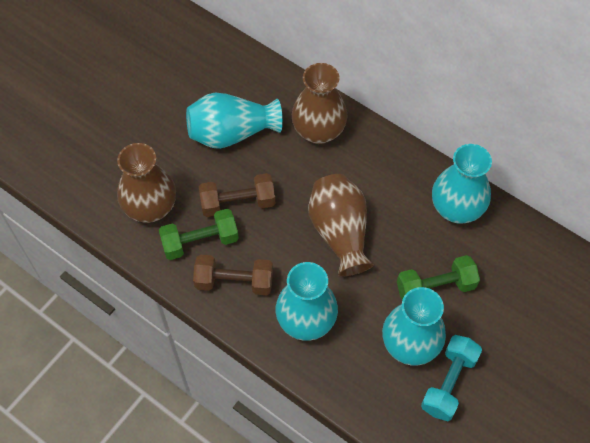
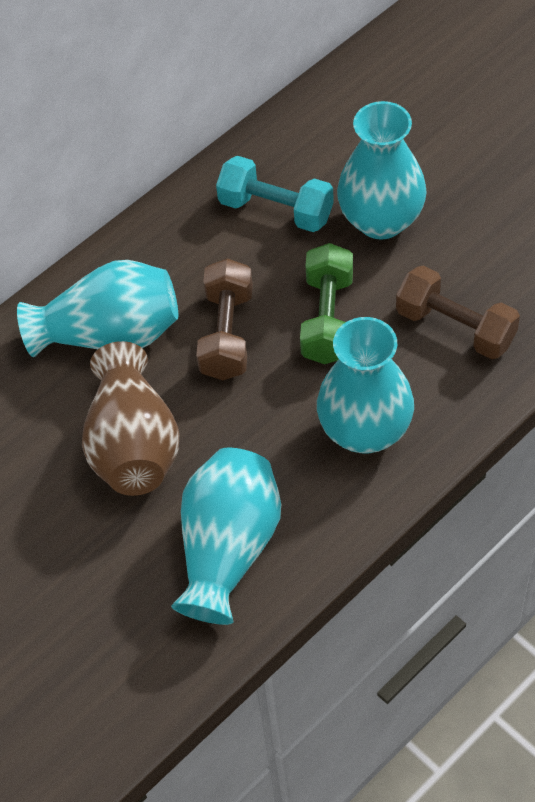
brown vase: 3 -> 1
green dumbbell: 2 -> 1

